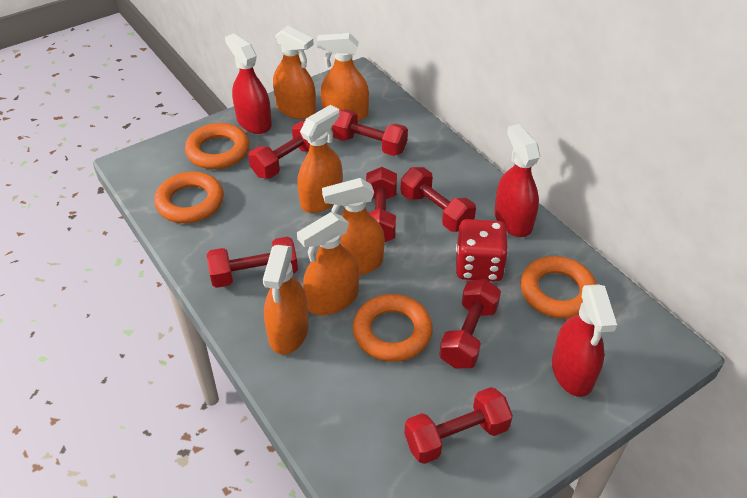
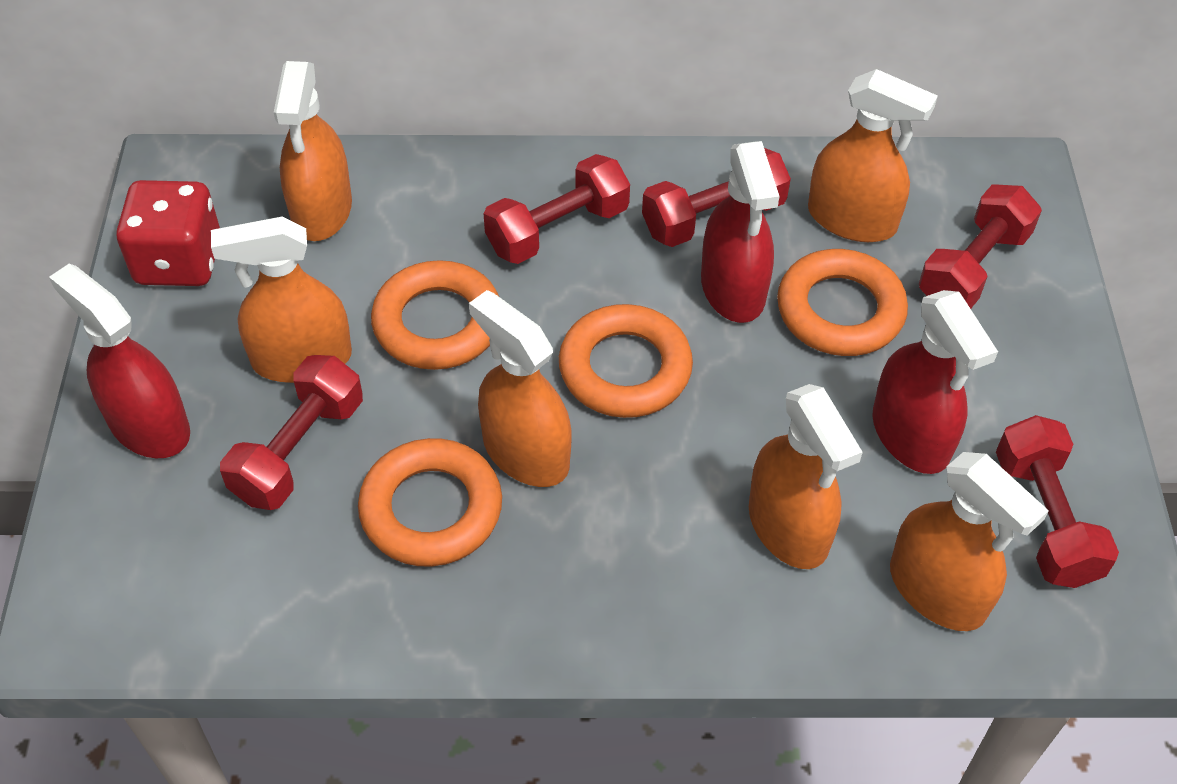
red dumbbell: 7 -> 5

